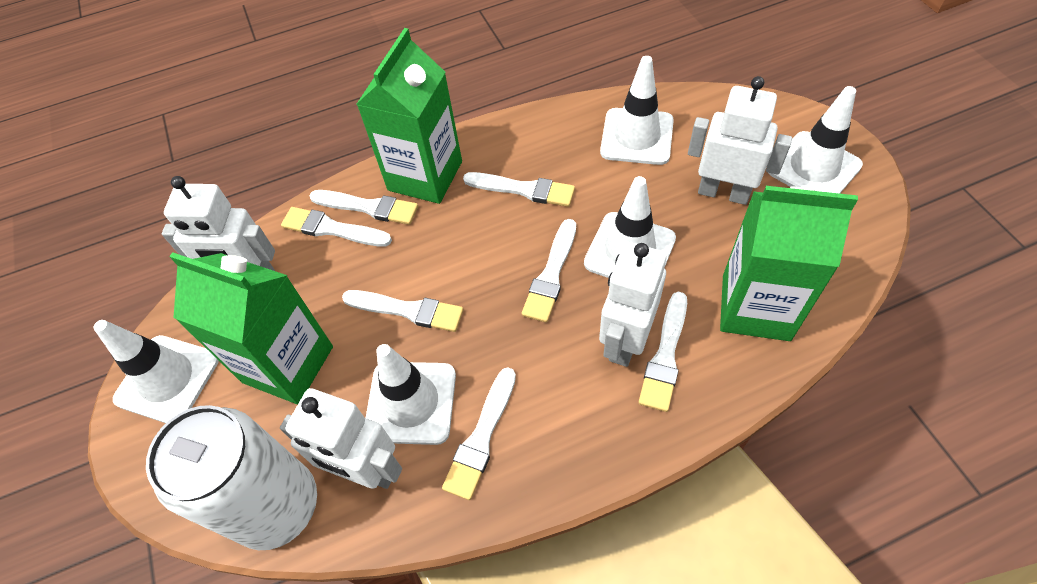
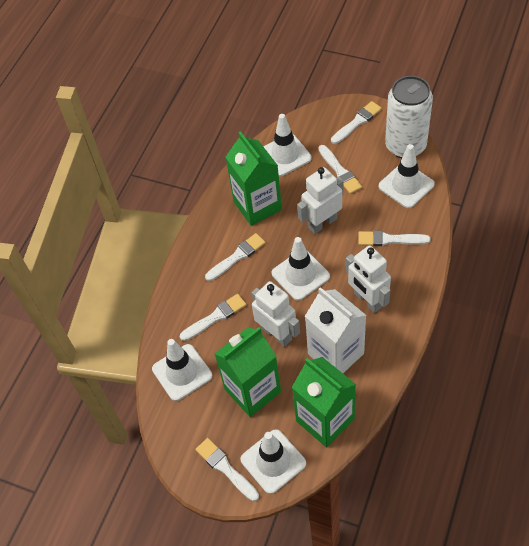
white brush: 7 -> 6
white carton: 0 -> 1
white robot: 4 -> 3

